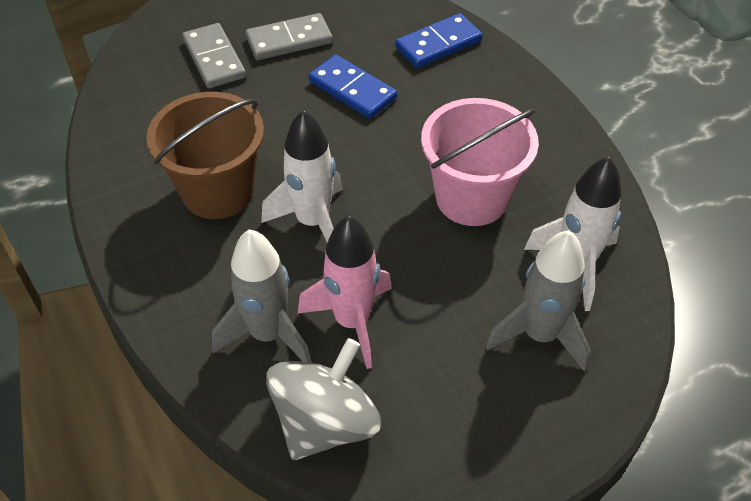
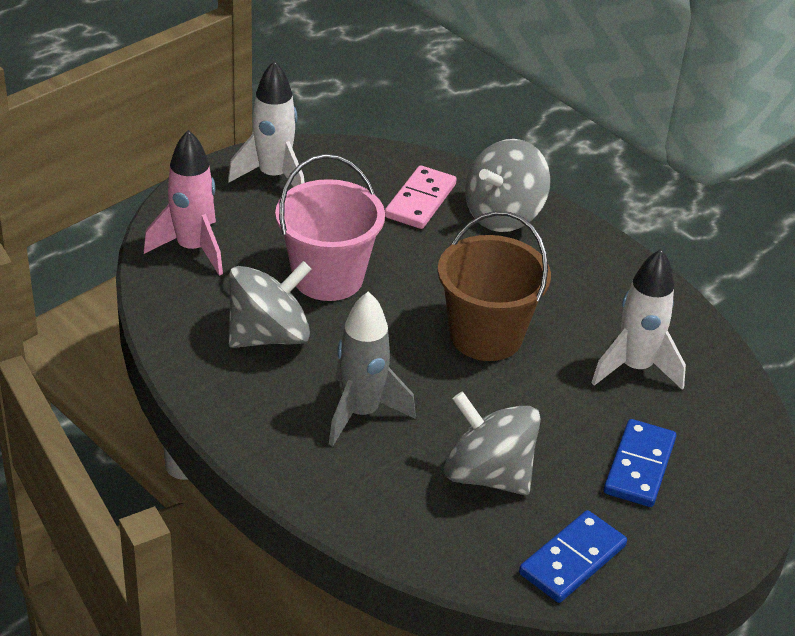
grey domino: 2 -> 0
grey rocket: 2 -> 1
grey spinning top: 1 -> 3
pink domino: 0 -> 1

